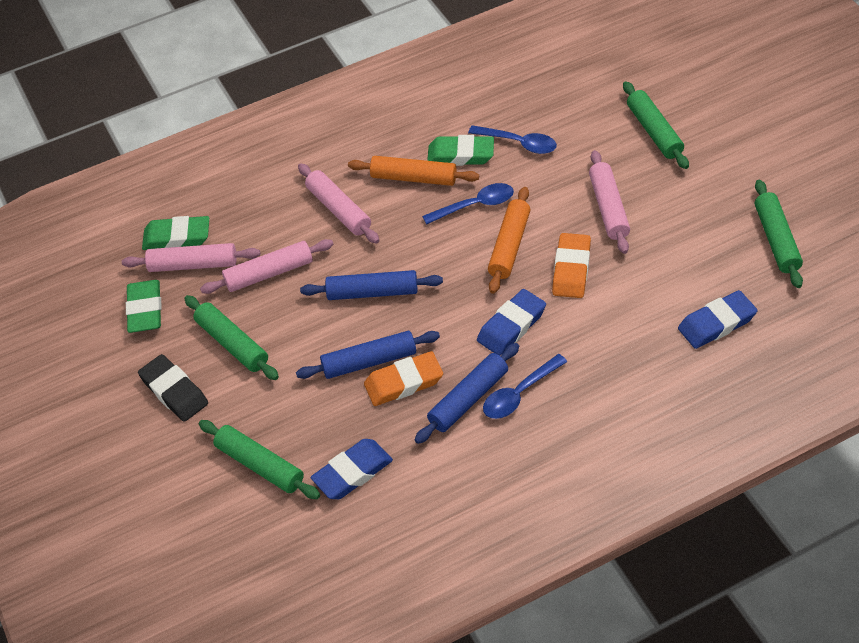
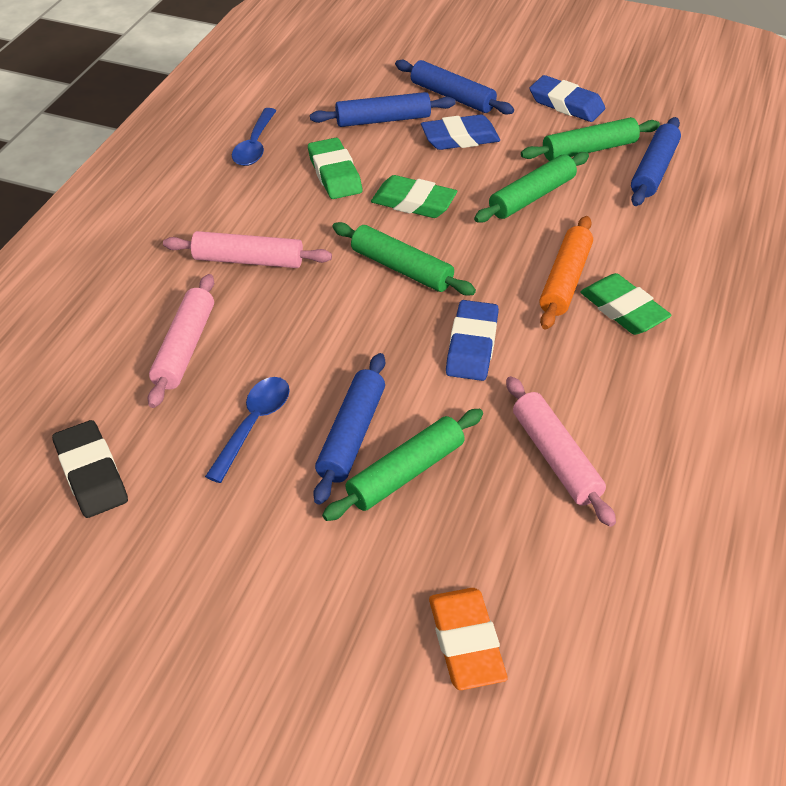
blue rolling pin: 3 -> 4
blue spoon: 3 -> 2
orange eraser: 2 -> 1
orange rolling pin: 2 -> 1
pink rolling pin: 4 -> 3

